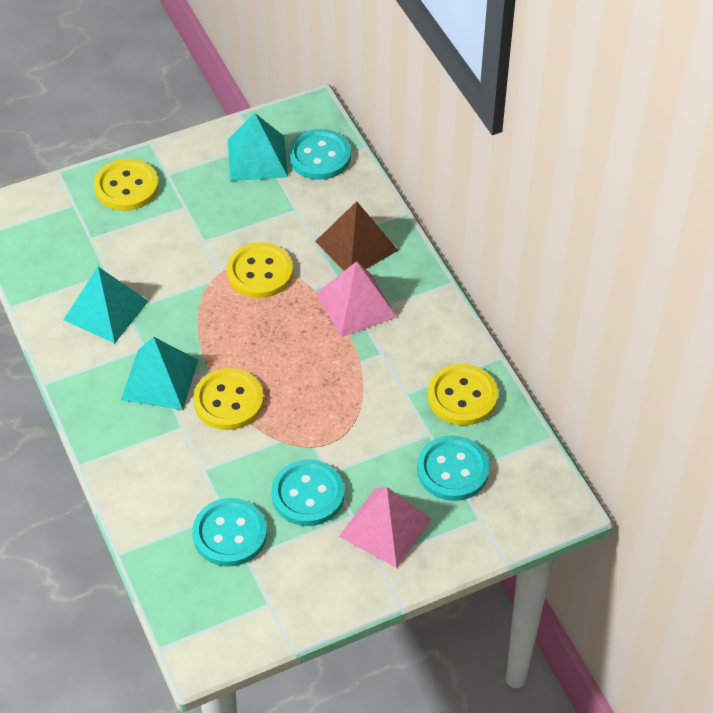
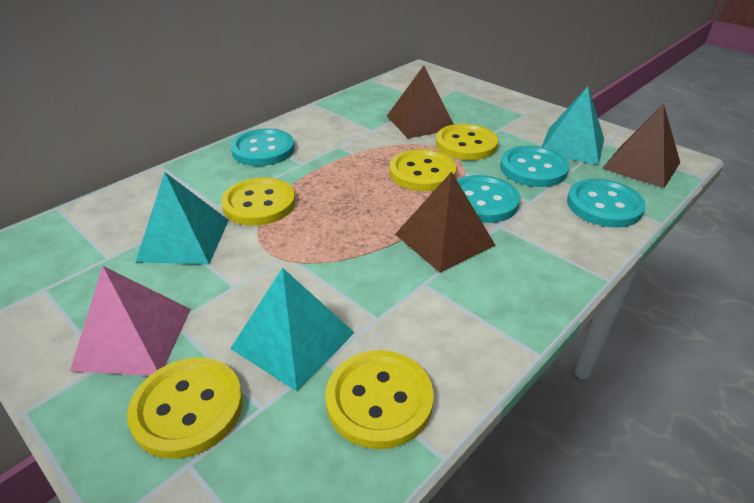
brown pyramid: 1 -> 3
pink pyramid: 2 -> 1
yellow button: 4 -> 5

